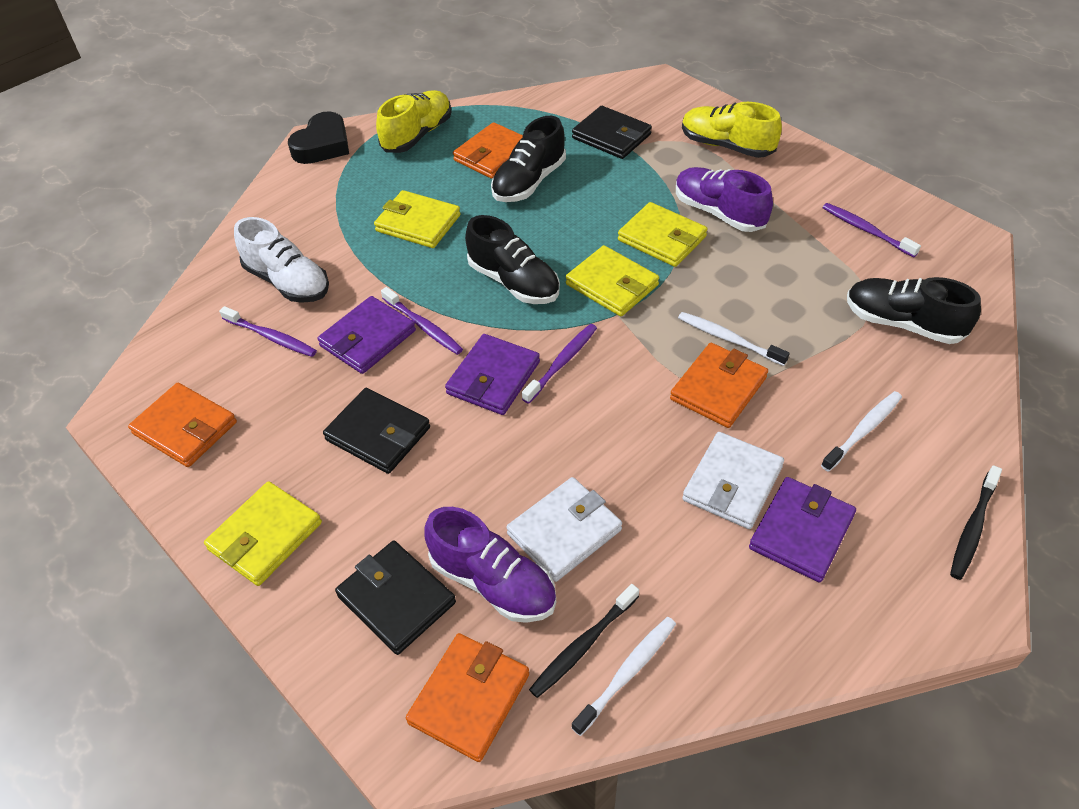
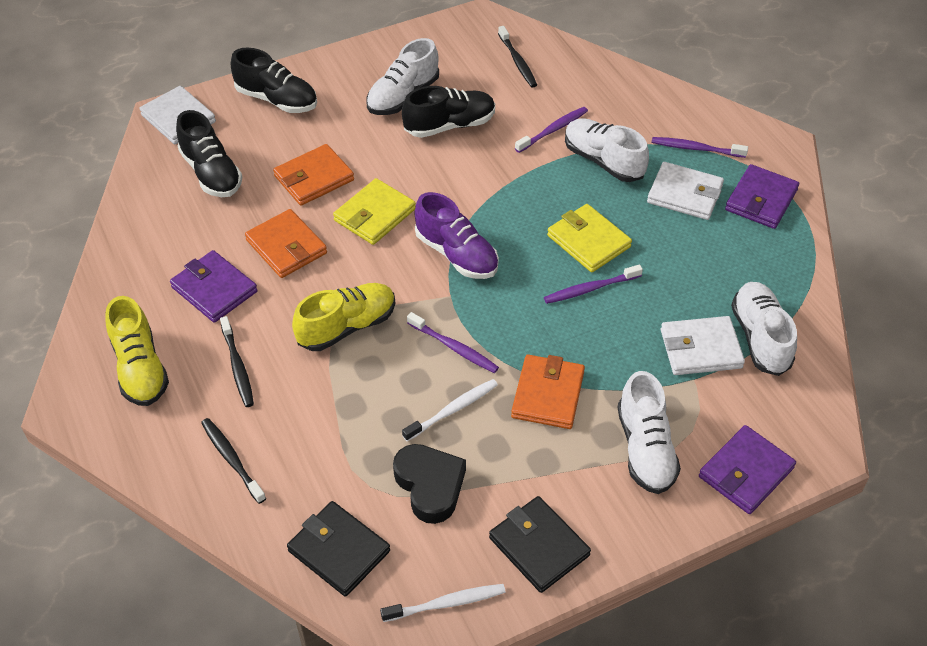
black toothbrush: 2 -> 3
black wallet: 3 -> 2
orange wallet: 4 -> 3
purple shoe: 2 -> 1
white shoe: 1 -> 4
white toothbrush: 3 -> 2
white wallet: 2 -> 3
yellow wallet: 4 -> 2

